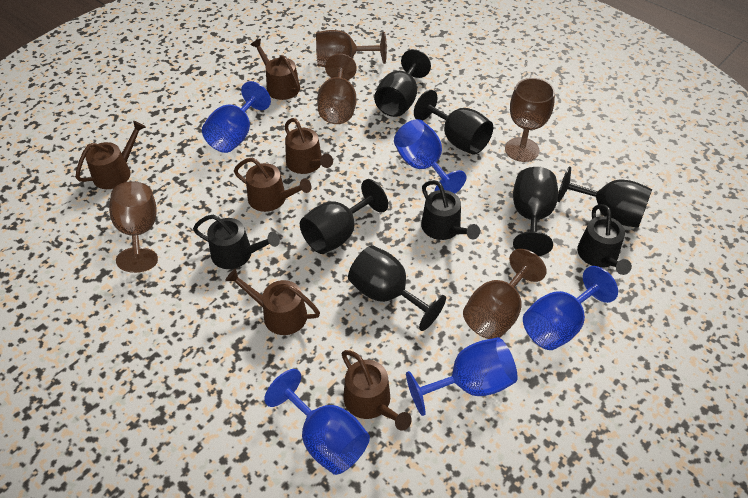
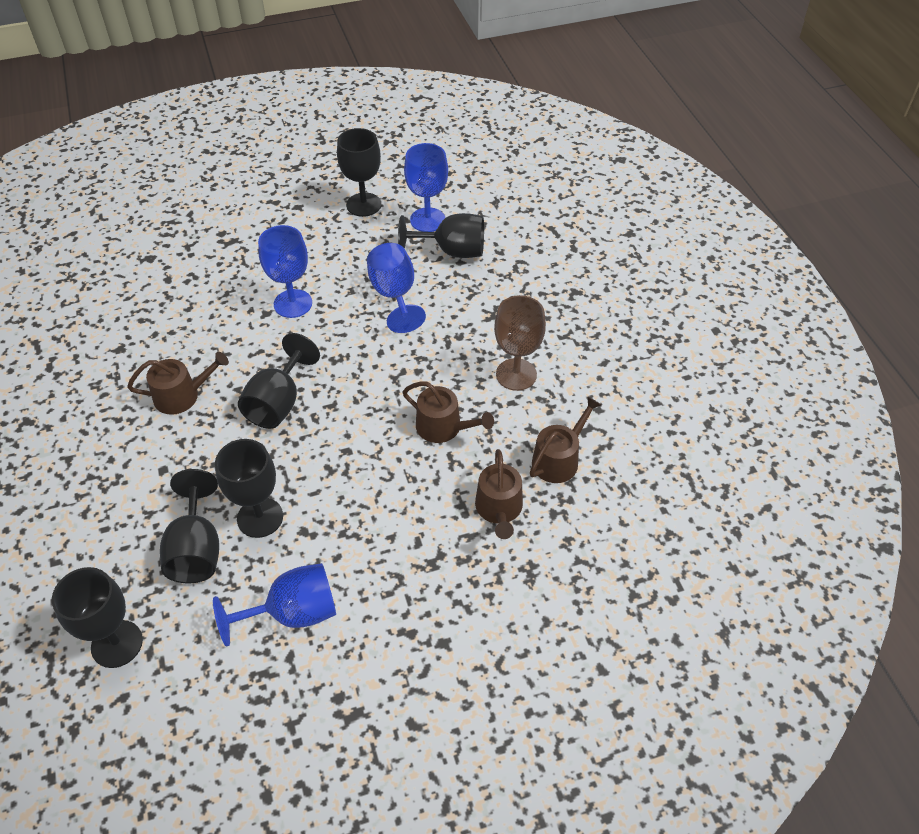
black watering can: 3 -> 0
blue goblet: 5 -> 4
brown goblet: 5 -> 1
brown watering can: 6 -> 4

